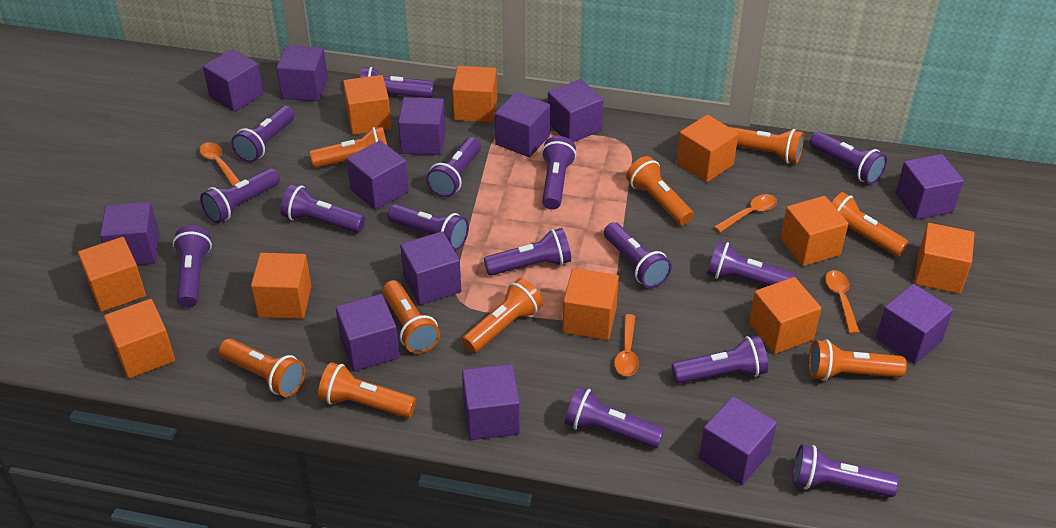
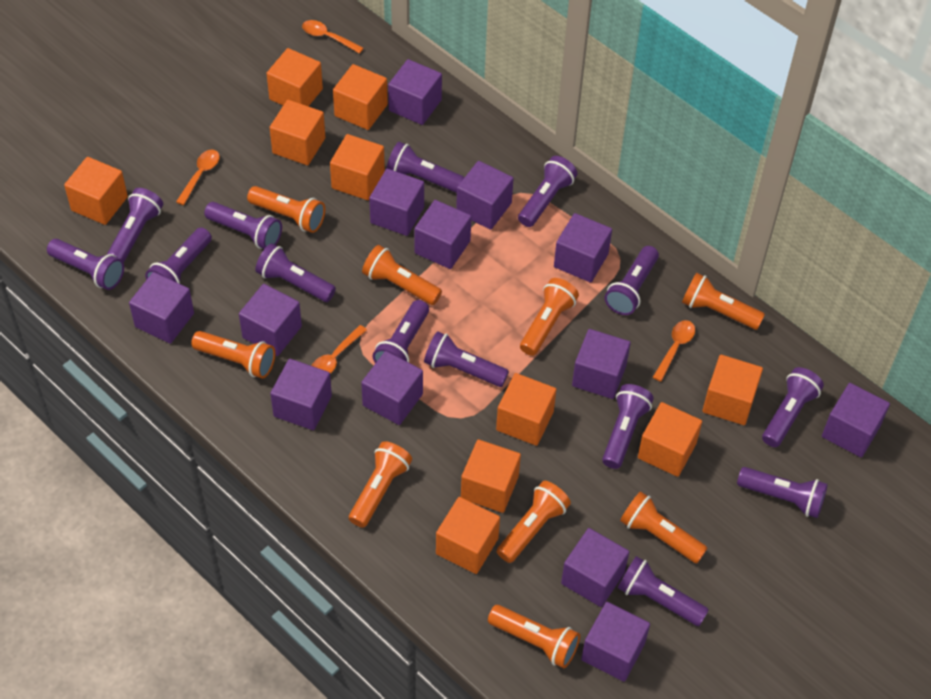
purple flashlight: 15 -> 14

